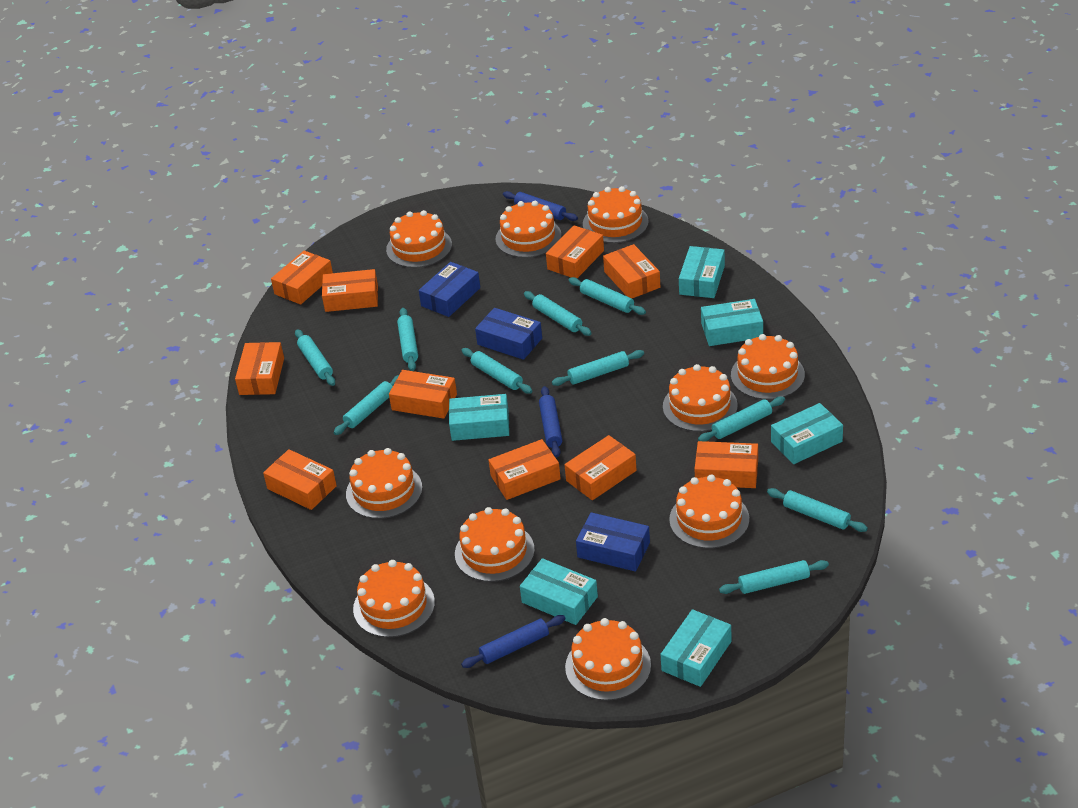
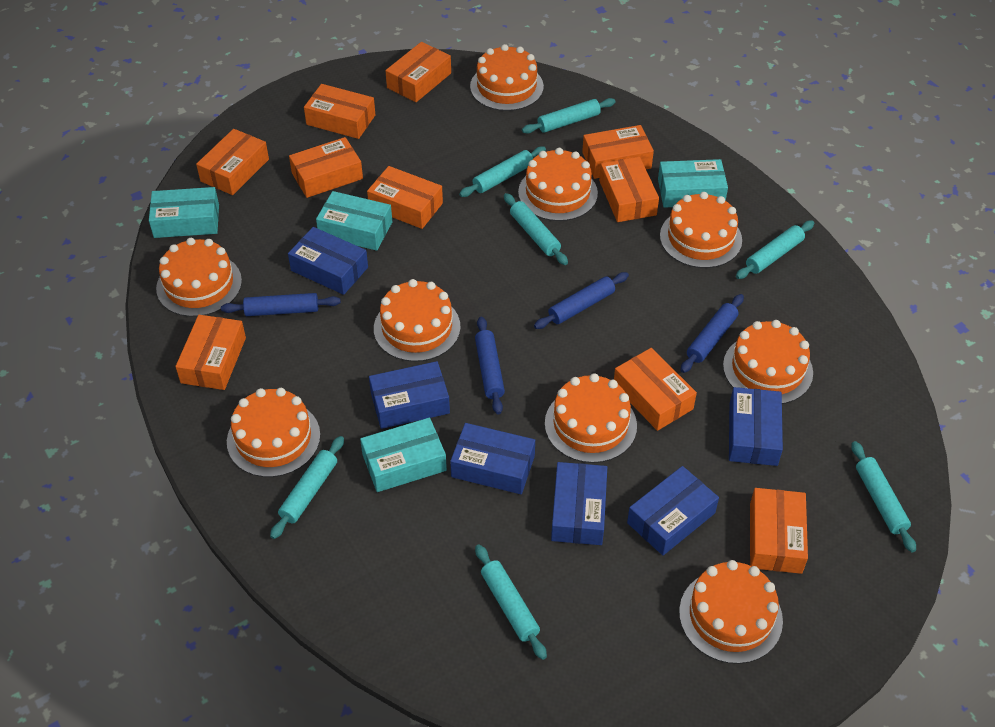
blue box: 3 -> 6
blue rolling pin: 3 -> 4
orange cake: 10 -> 9
turquoise box: 6 -> 4
turquoise rolling pin: 10 -> 7

